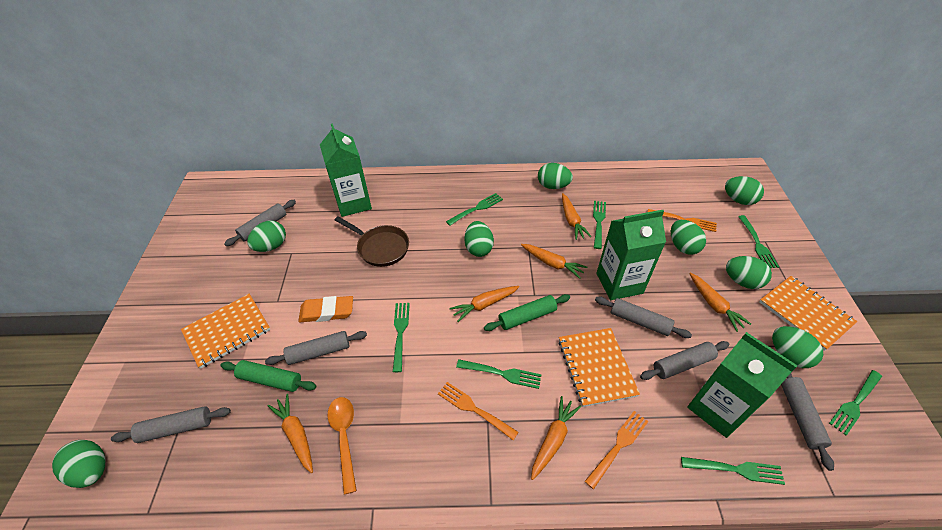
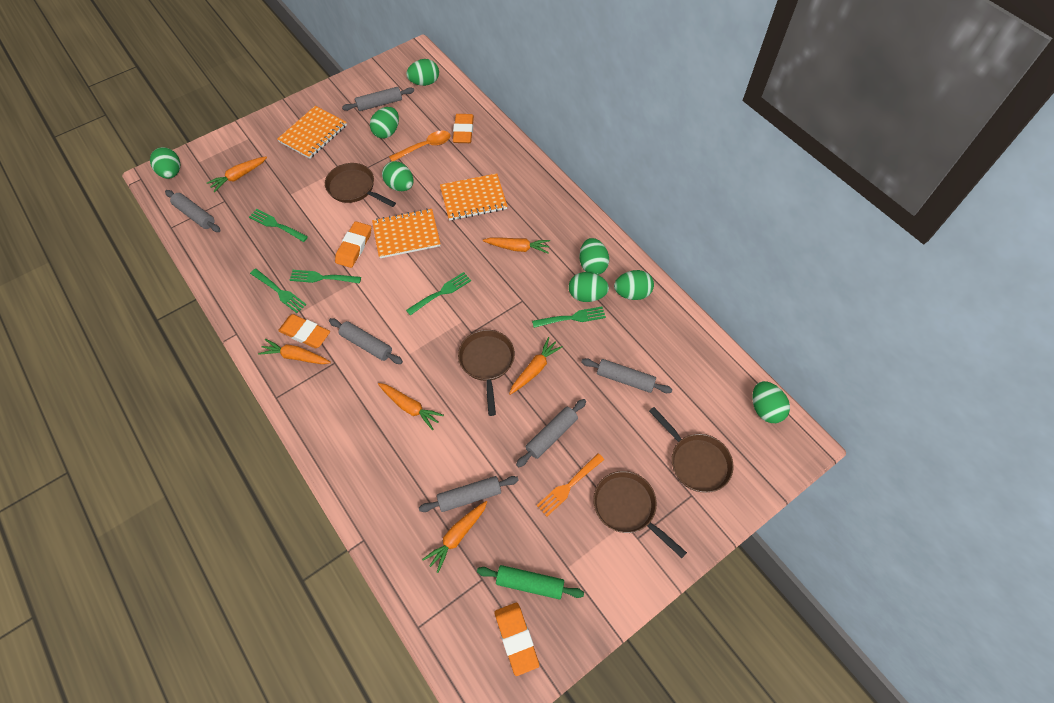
brown pan: 1 -> 4
green carton: 3 -> 0
green fork: 7 -> 5
green rolling pin: 2 -> 1
orange eraser: 1 -> 4
orange fork: 3 -> 1

